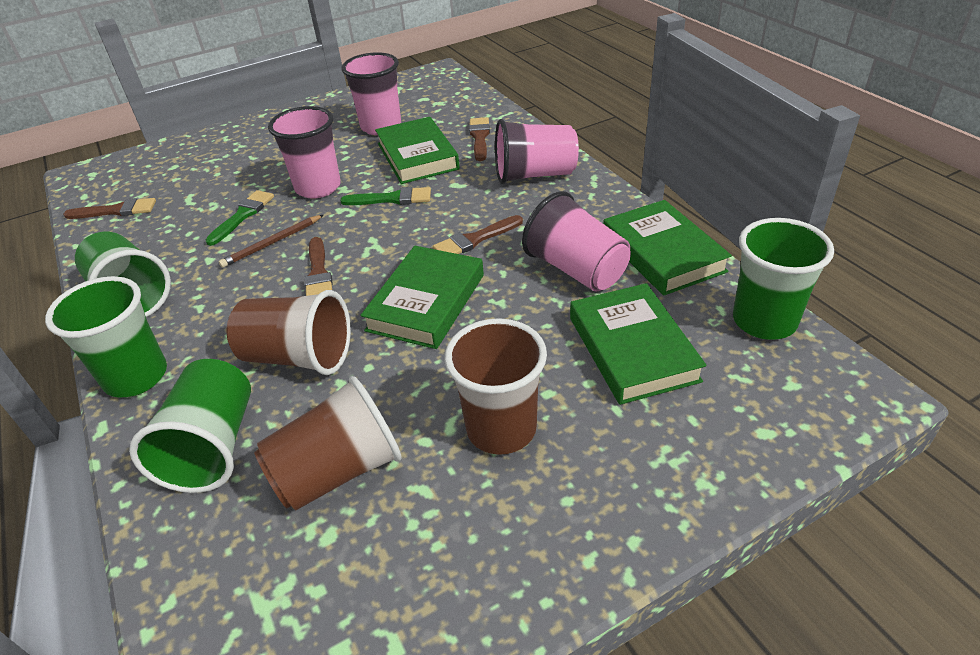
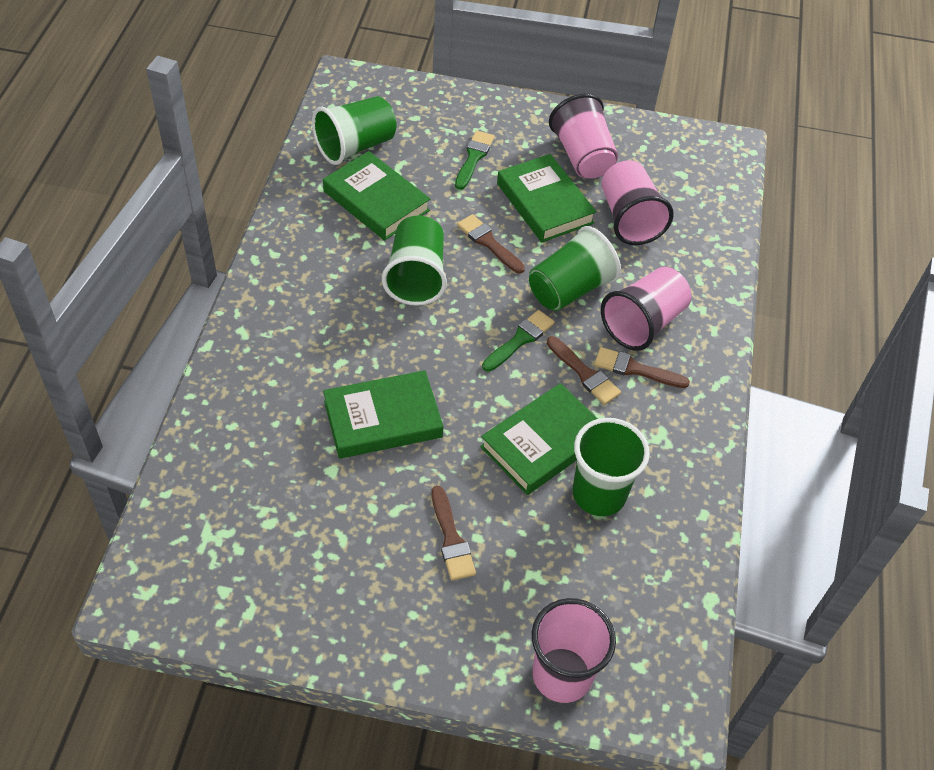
brown cup: 3 -> 0
brown pencil: 1 -> 0

